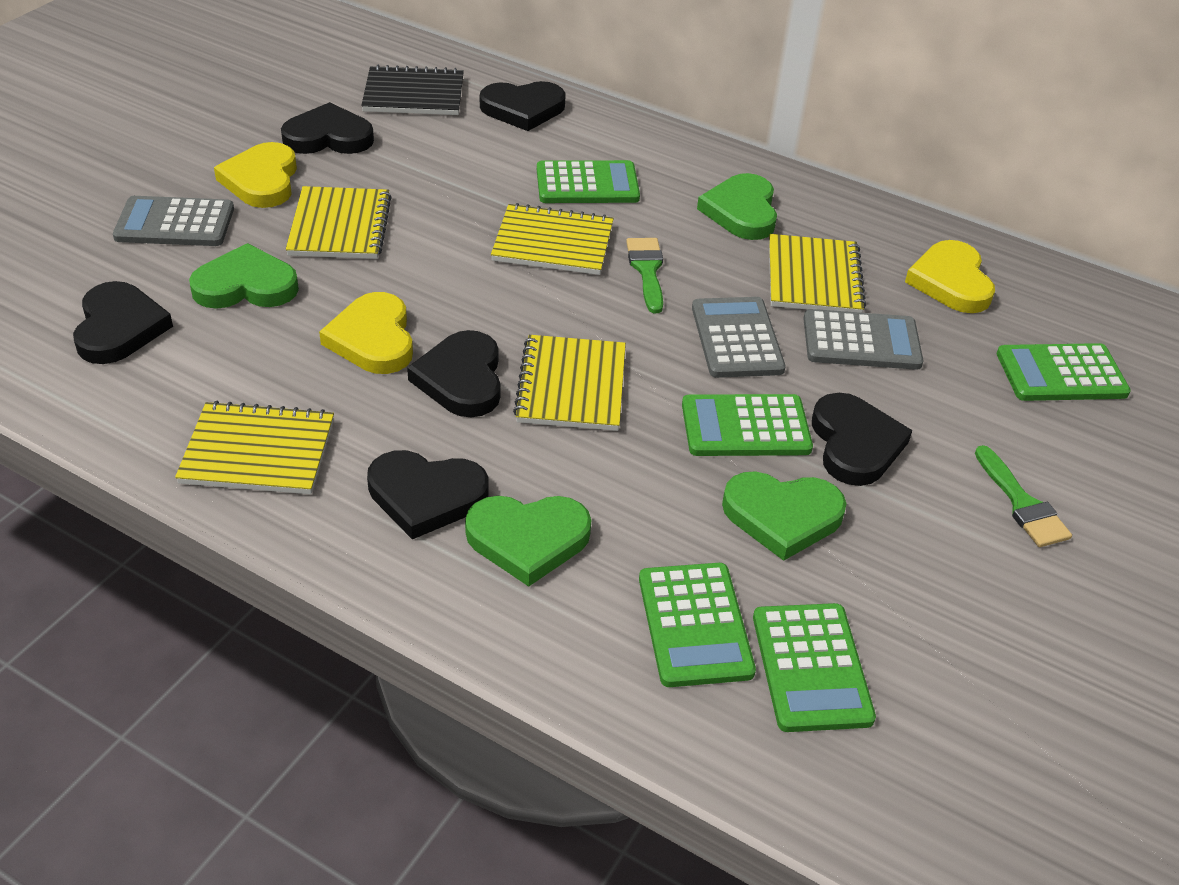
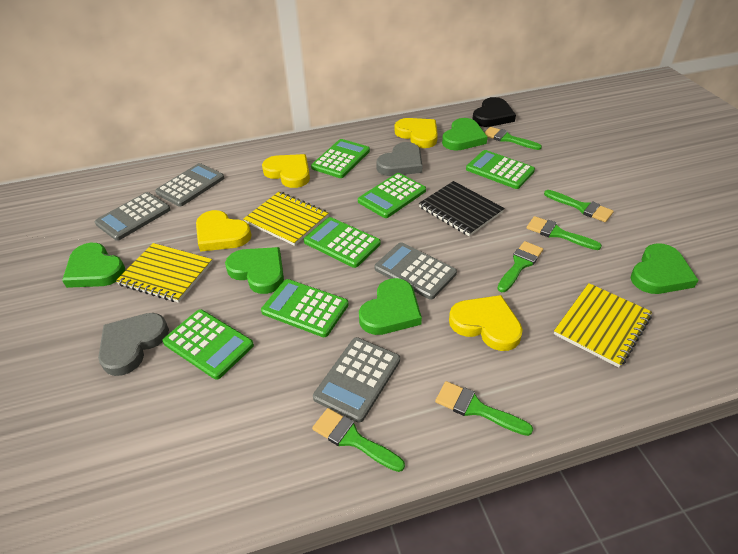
black heart: 6 -> 1
green brush: 2 -> 6
green calculator: 5 -> 6
green heart: 4 -> 5
grey calculator: 3 -> 4
grey heart: 0 -> 2
yellow heart: 3 -> 4
yellow notebook: 5 -> 3

